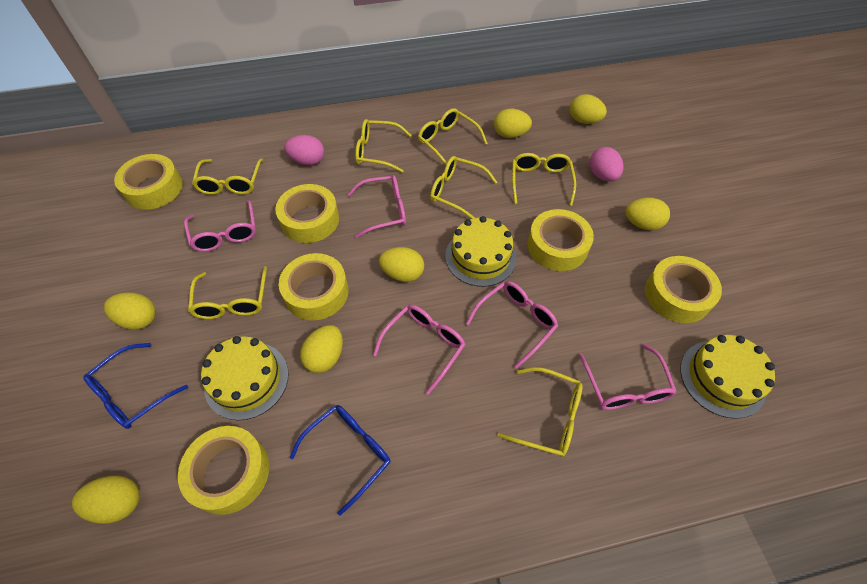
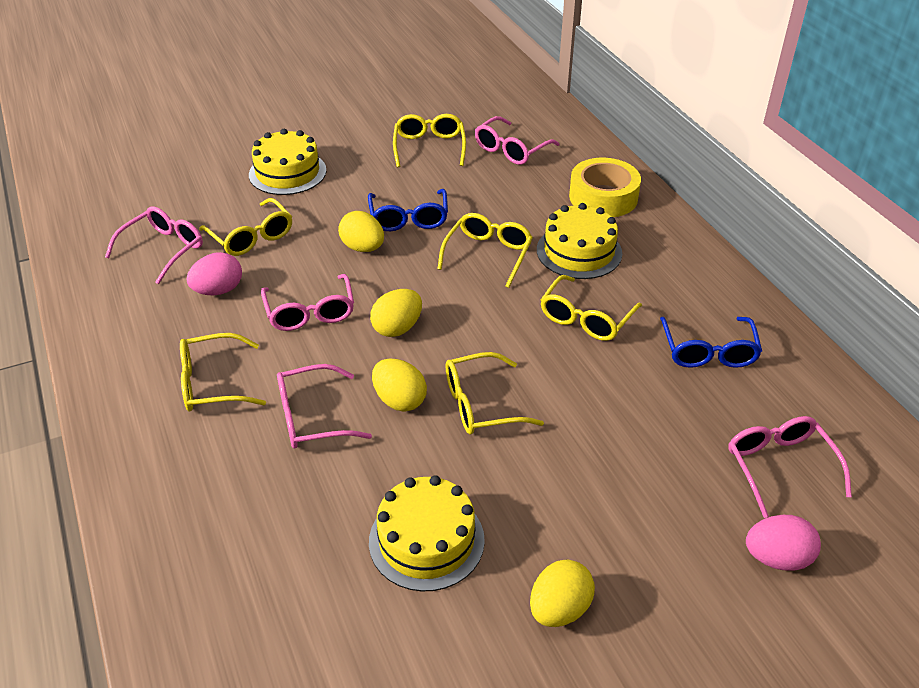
yellow egg: 7 -> 4
yellow glasses: 7 -> 6
yellow tape: 6 -> 1

